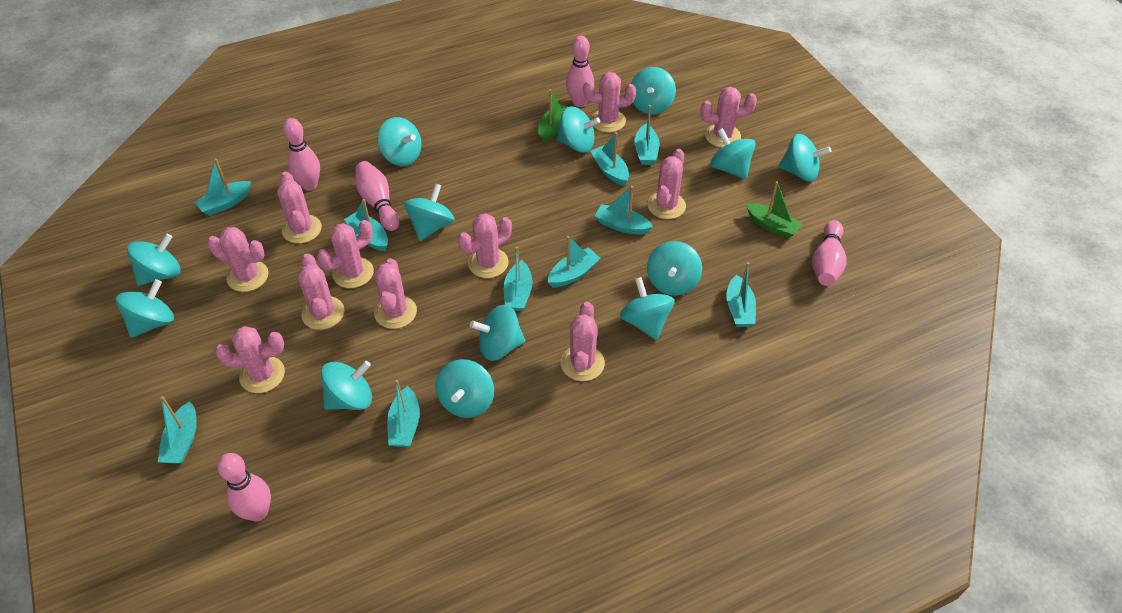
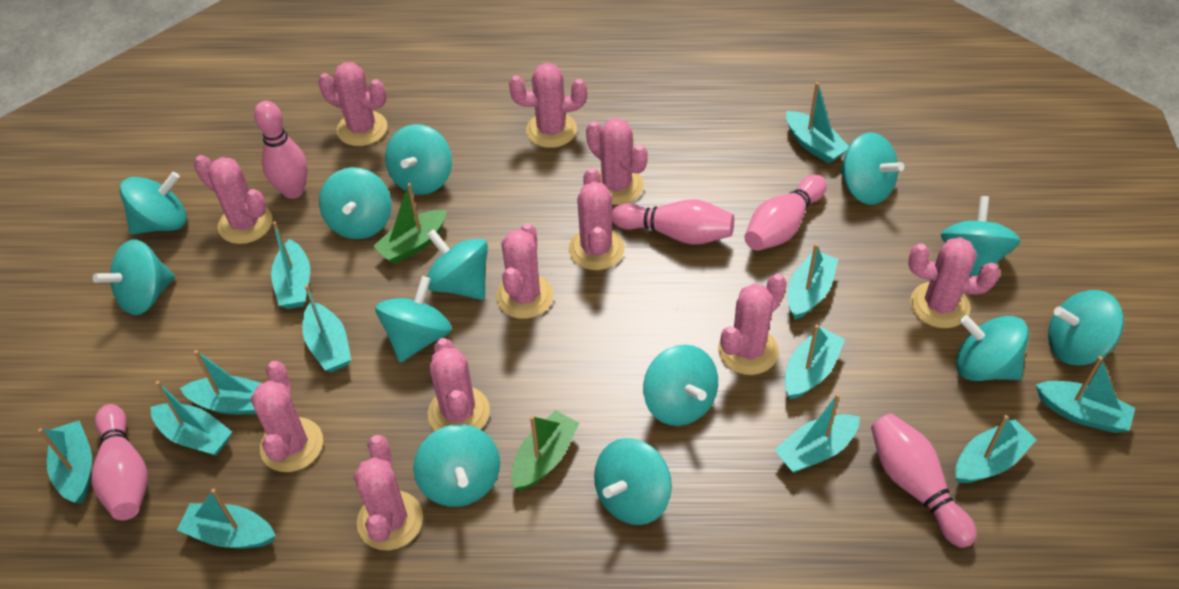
turquoise boat: 10 -> 12

